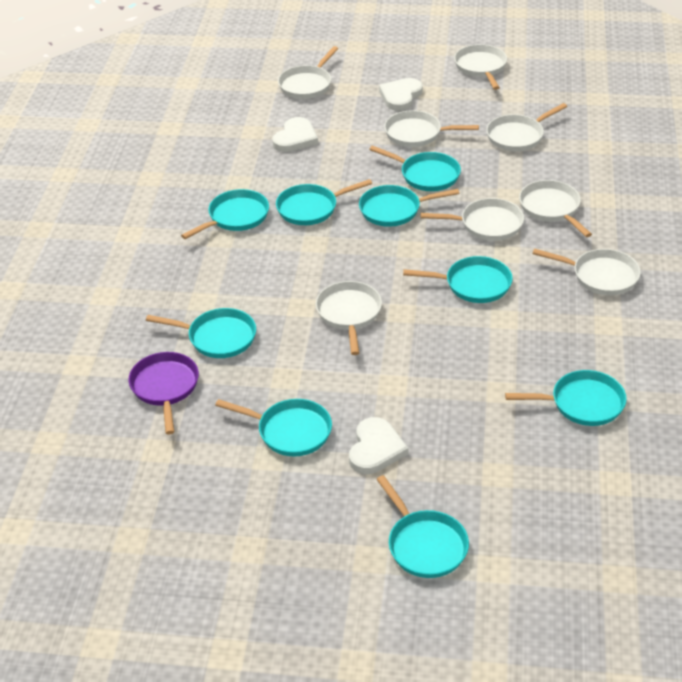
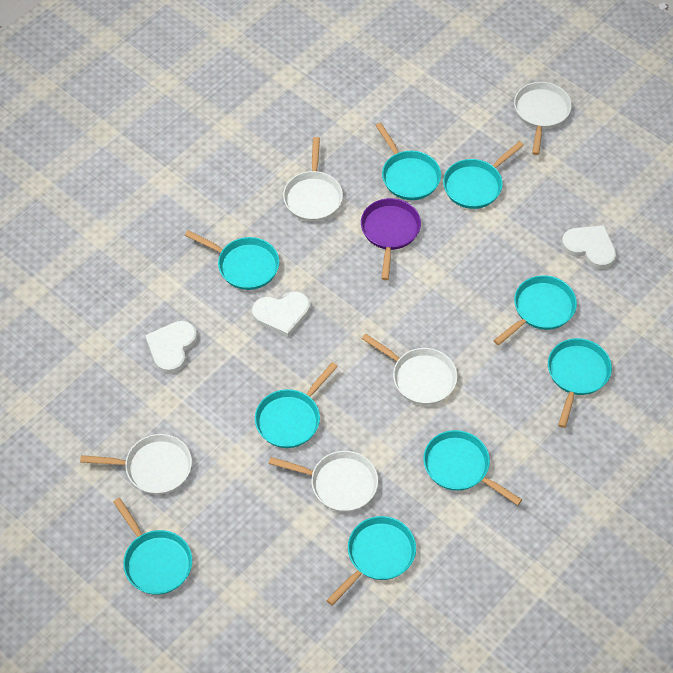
white pan: 8 -> 5

